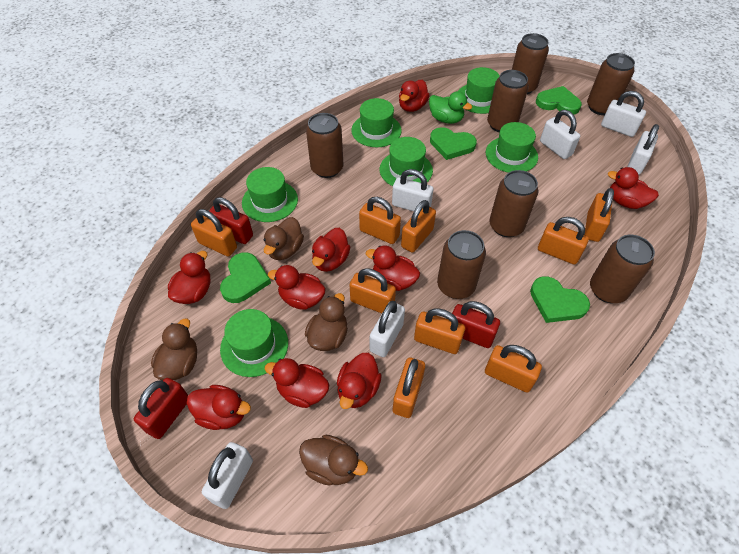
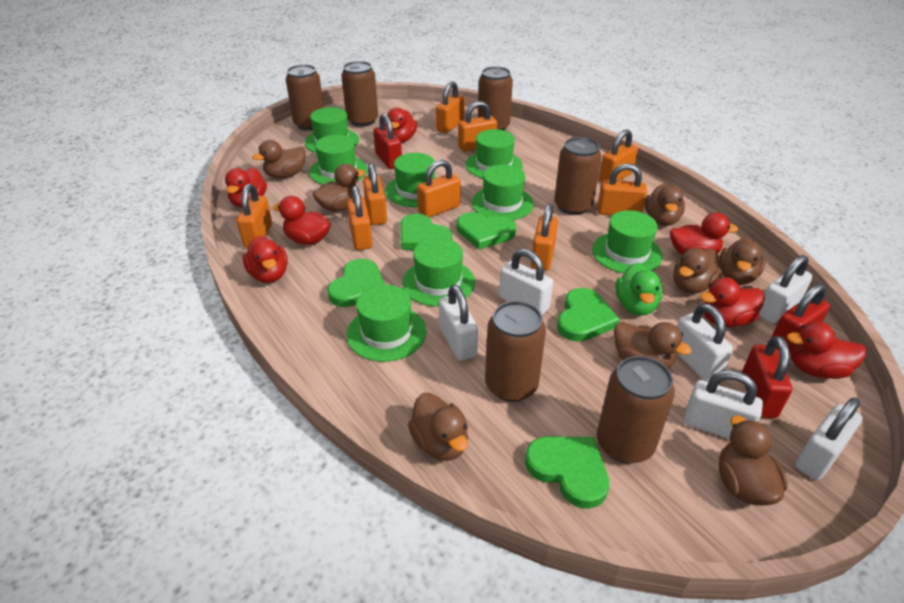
brown can: 7 -> 6
brown duck: 4 -> 8
green hat: 6 -> 8
green heart: 4 -> 5
red duck: 9 -> 7

